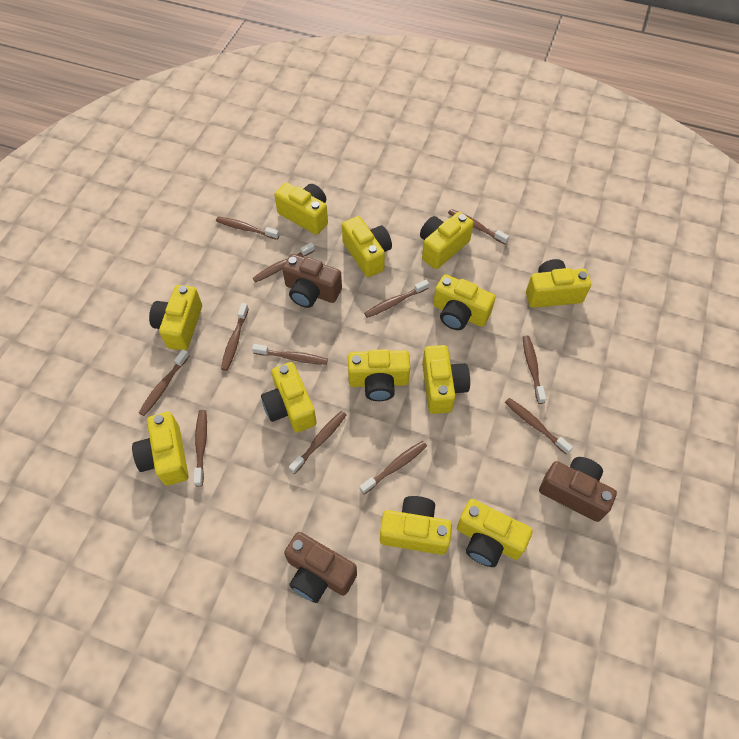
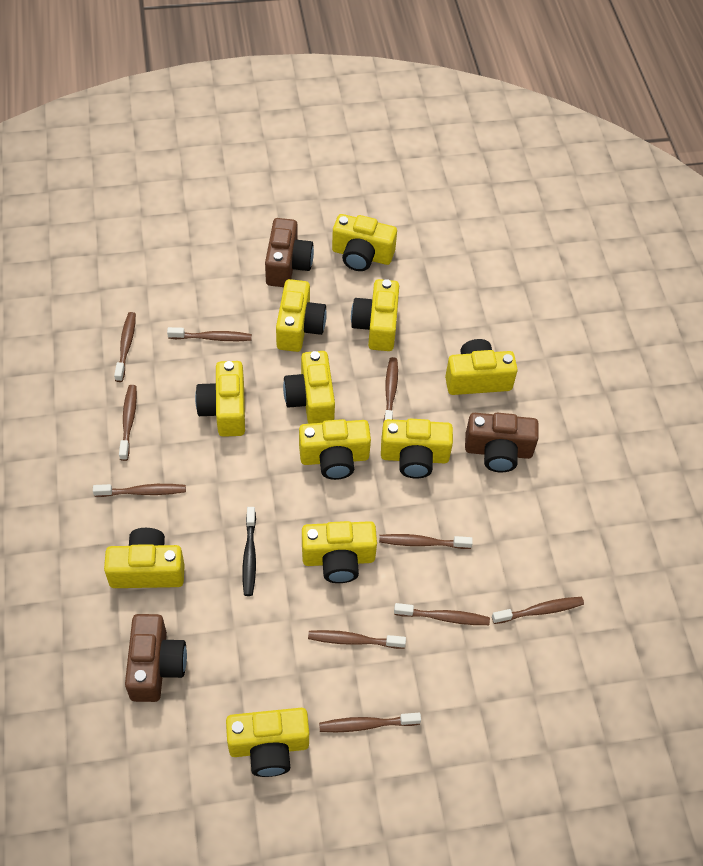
black toothbrush: 0 -> 1
brown toothbrush: 12 -> 10
yellow camera: 12 -> 11

